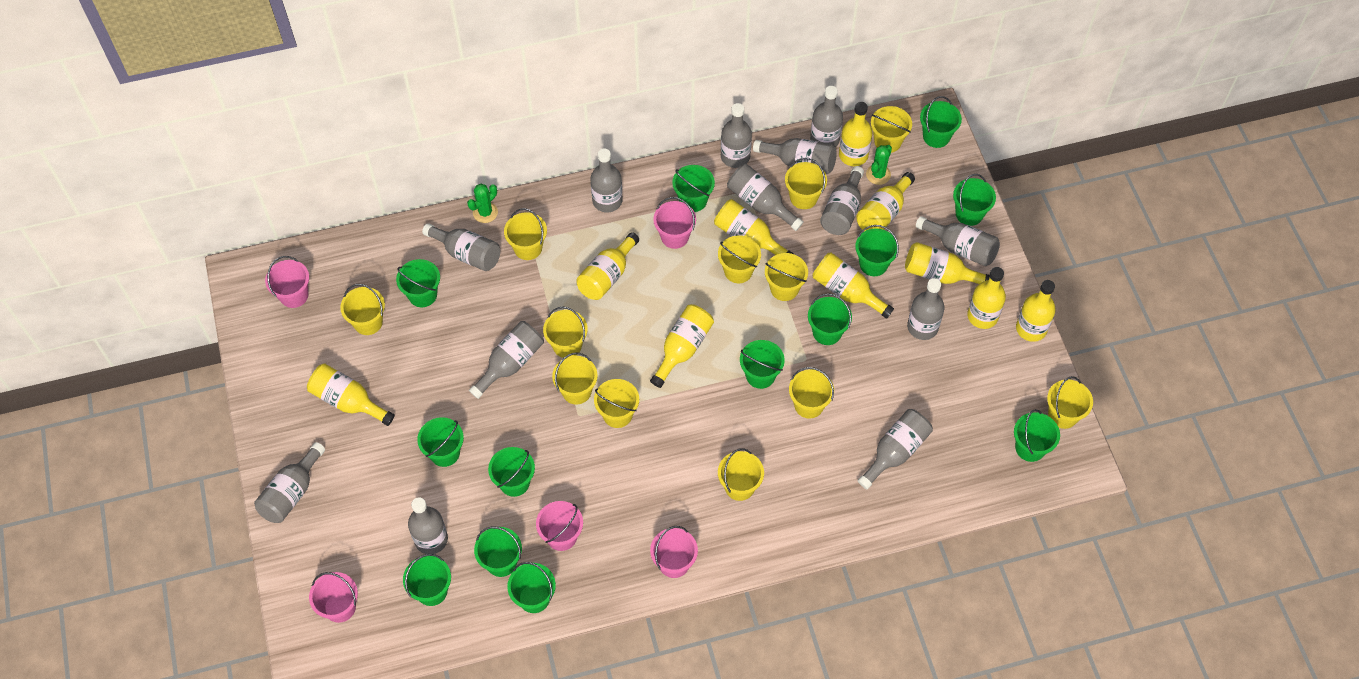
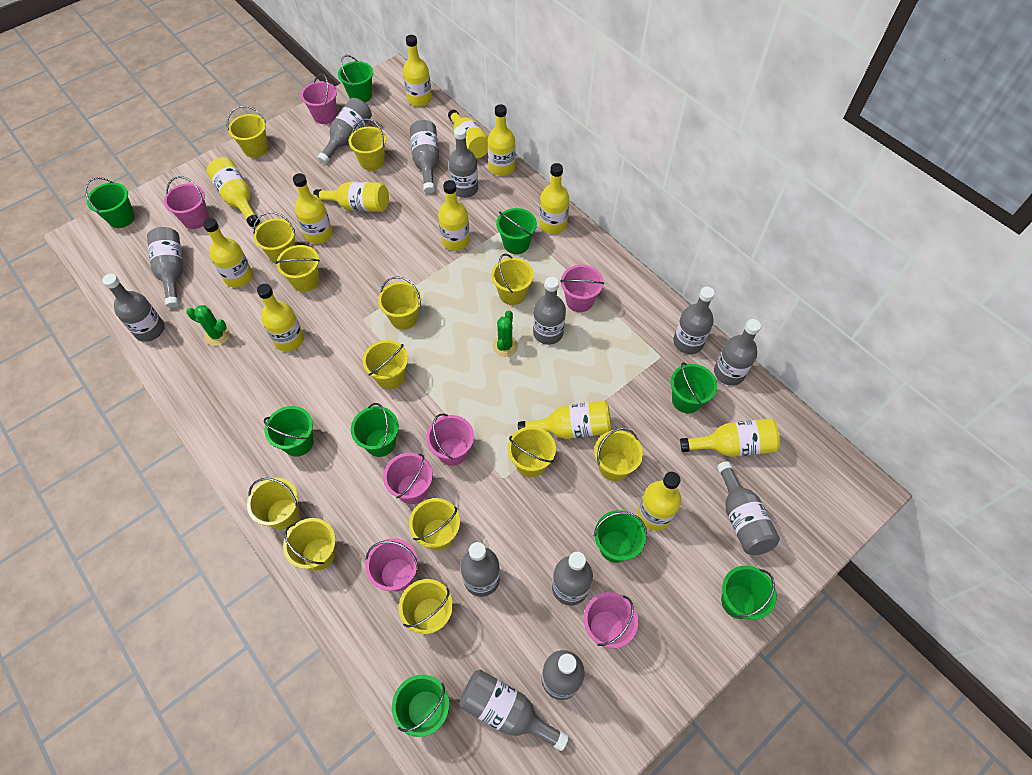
green bucket: 13 -> 9
pink bucket: 5 -> 7
yellow bottle: 10 -> 13
yellow bucket: 12 -> 13

